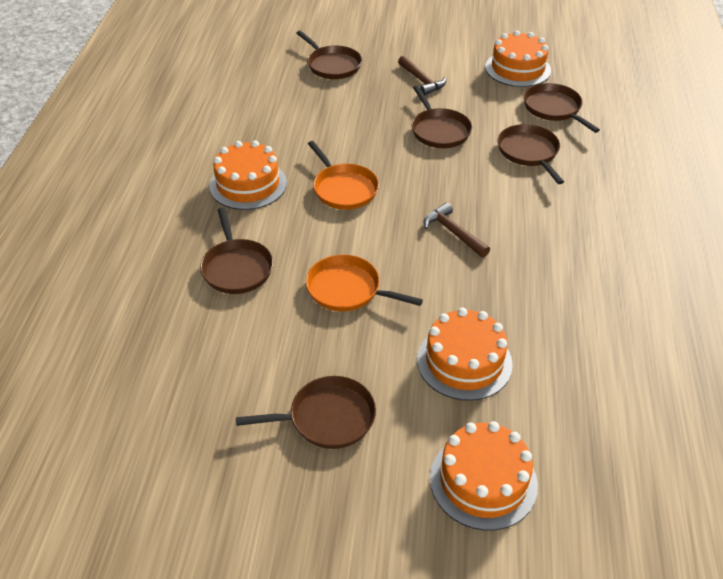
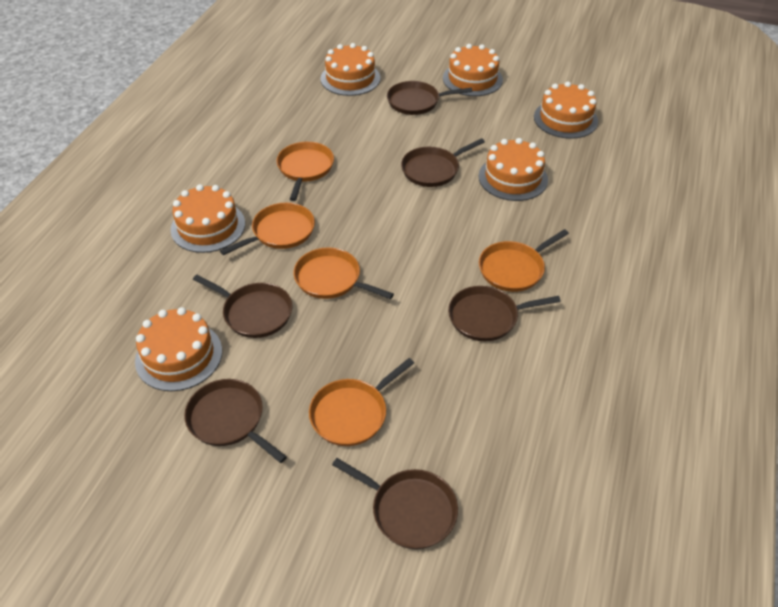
brown hammer: 2 -> 0
orange cake: 4 -> 6
orange pan: 2 -> 5

